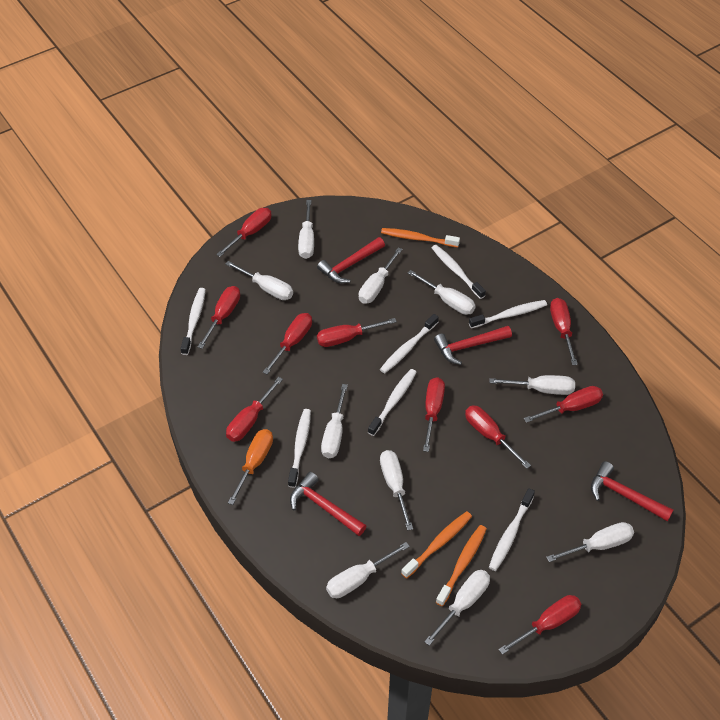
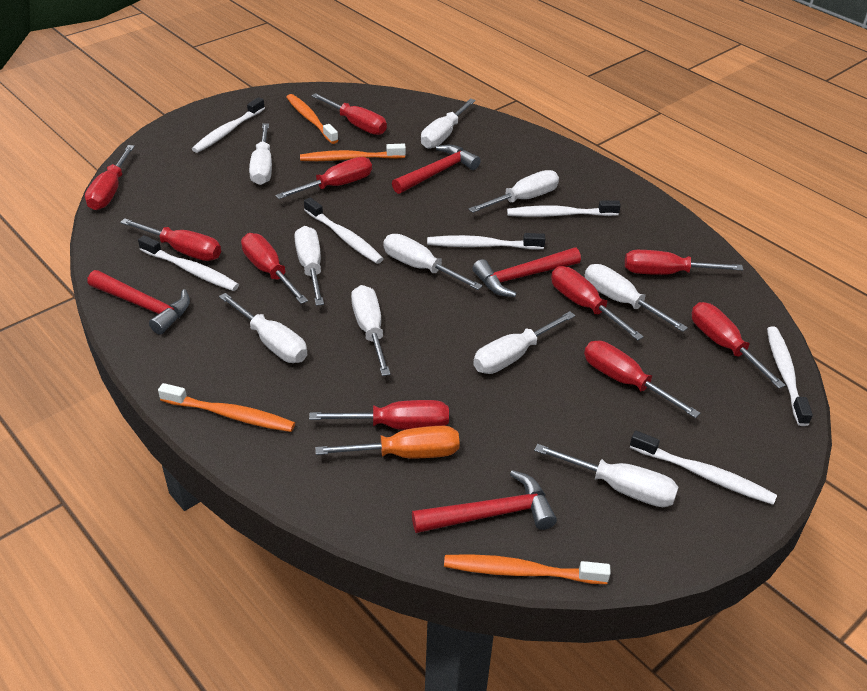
orange toothbrush: 3 -> 4

